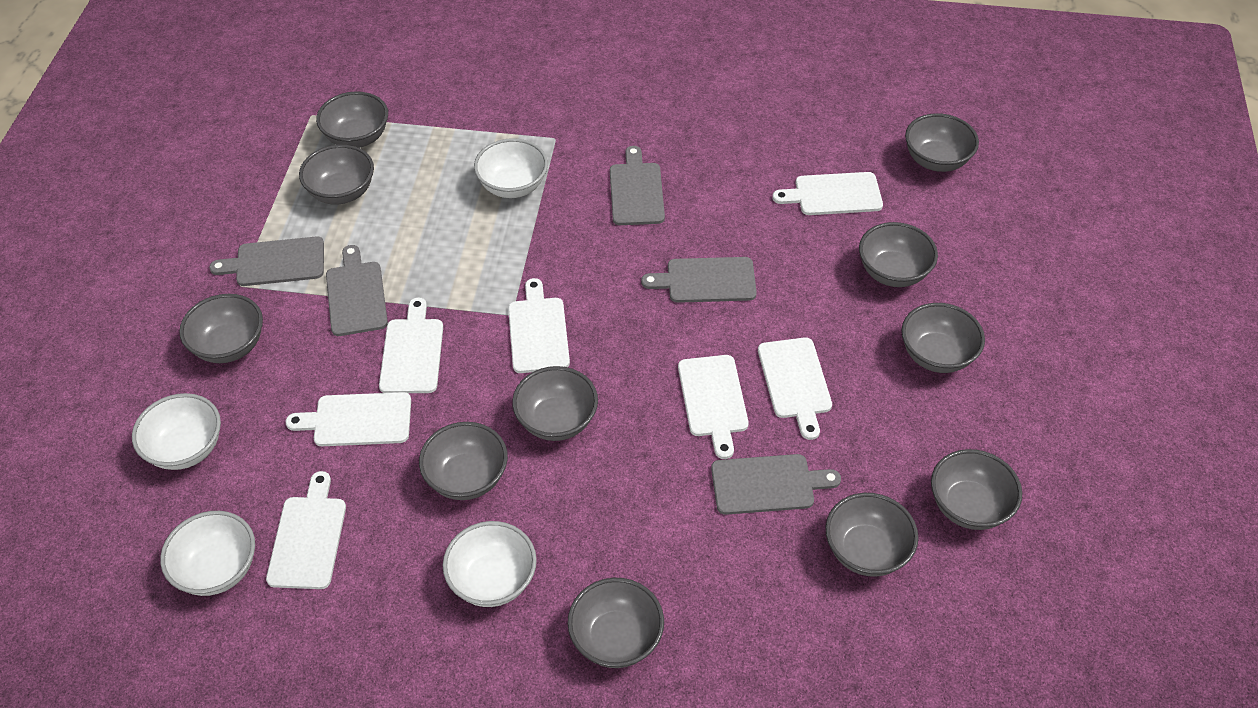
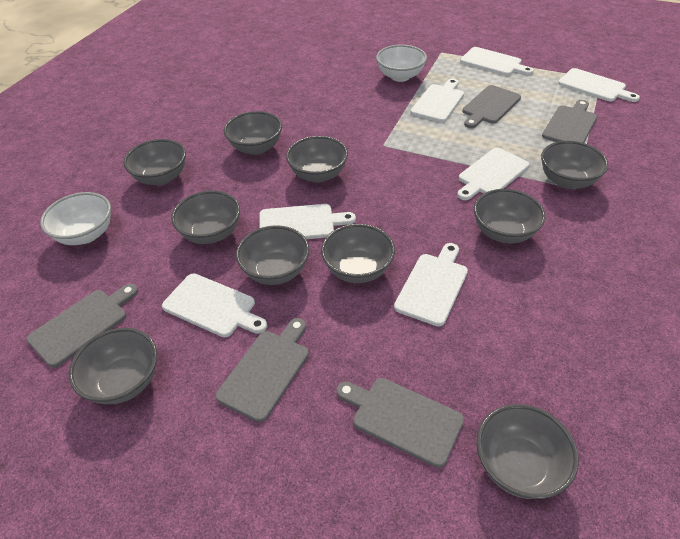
grey bowl: 11 -> 10
white bowl: 4 -> 2

